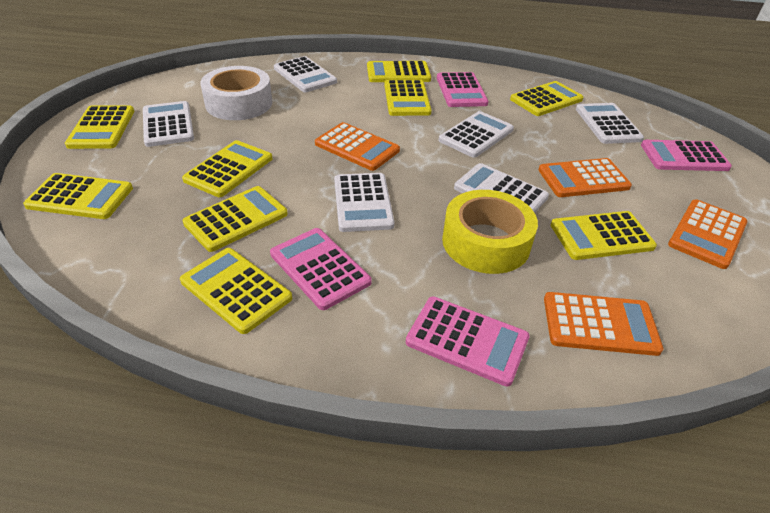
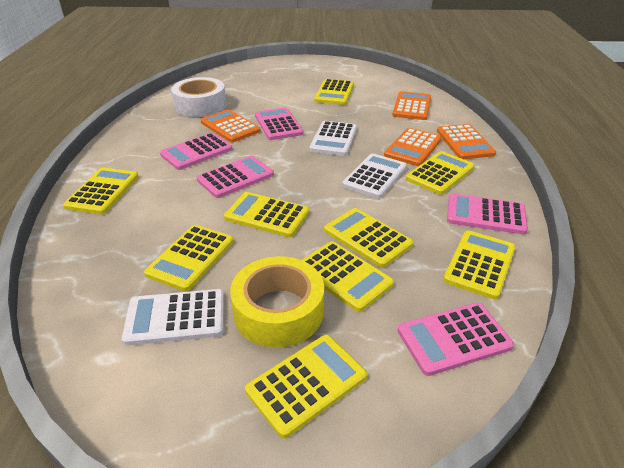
pink calculator: 4 -> 5
white calculator: 6 -> 3

